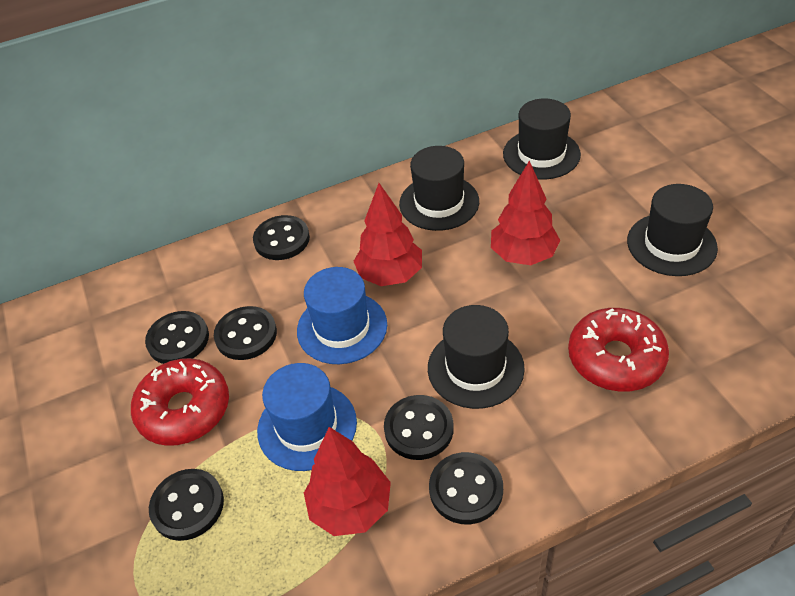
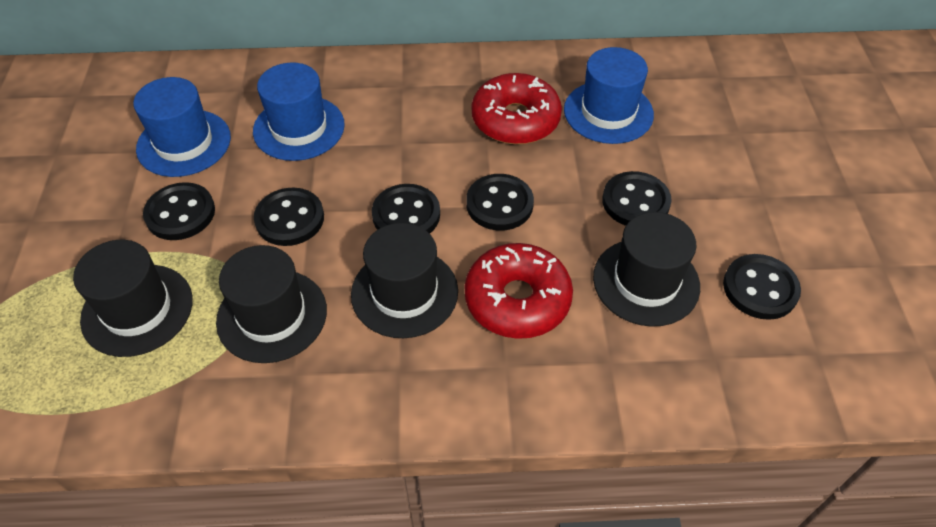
blue hat: 2 -> 3
red tree: 3 -> 0

